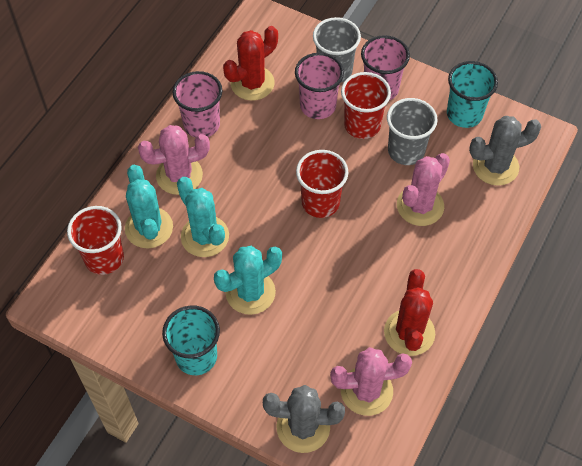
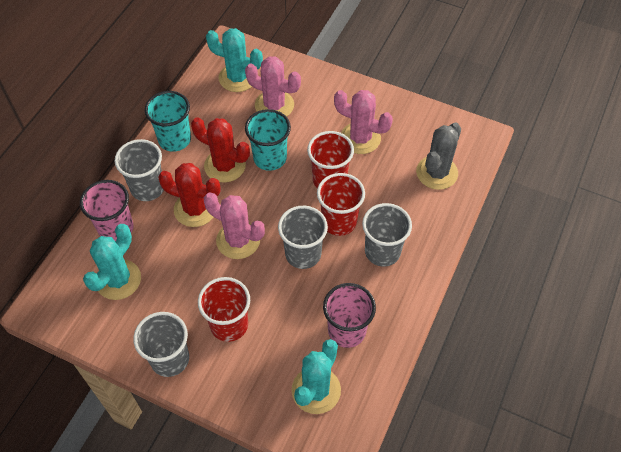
grey cactus: 2 -> 1
grey cup: 2 -> 4
pink cup: 3 -> 2

